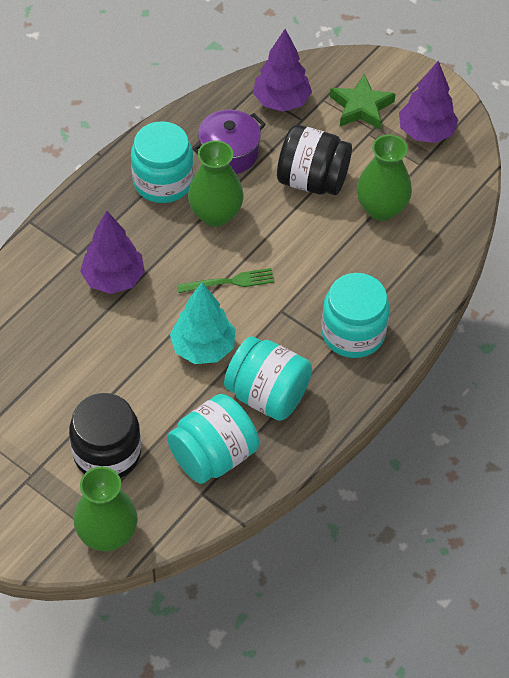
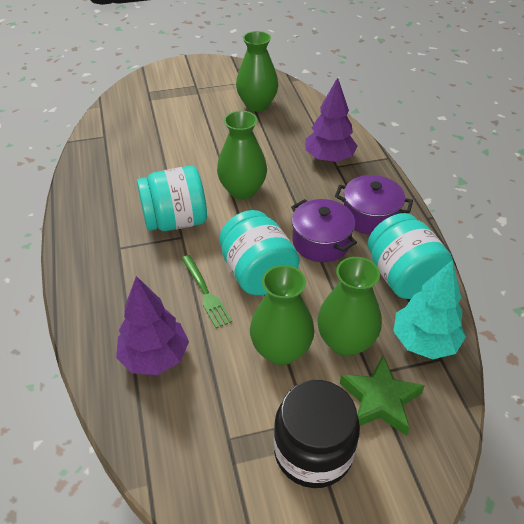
black jar: 2 -> 1
green vase: 3 -> 4
purple pot: 1 -> 2
purple tree: 3 -> 2
turquoise jar: 4 -> 3

